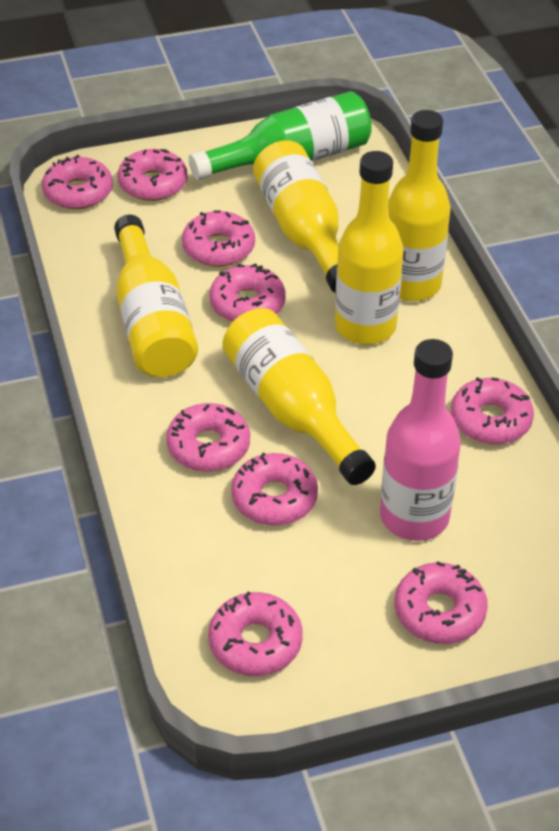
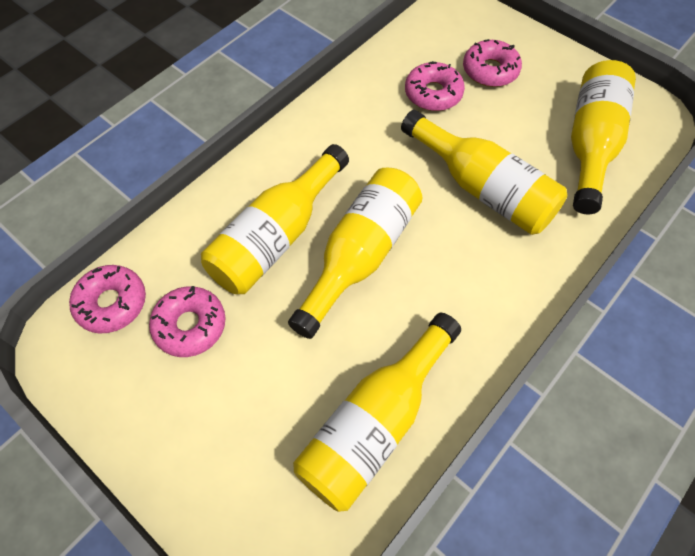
green bottle: 1 -> 0
pink bottle: 1 -> 0
pink donut: 9 -> 4

